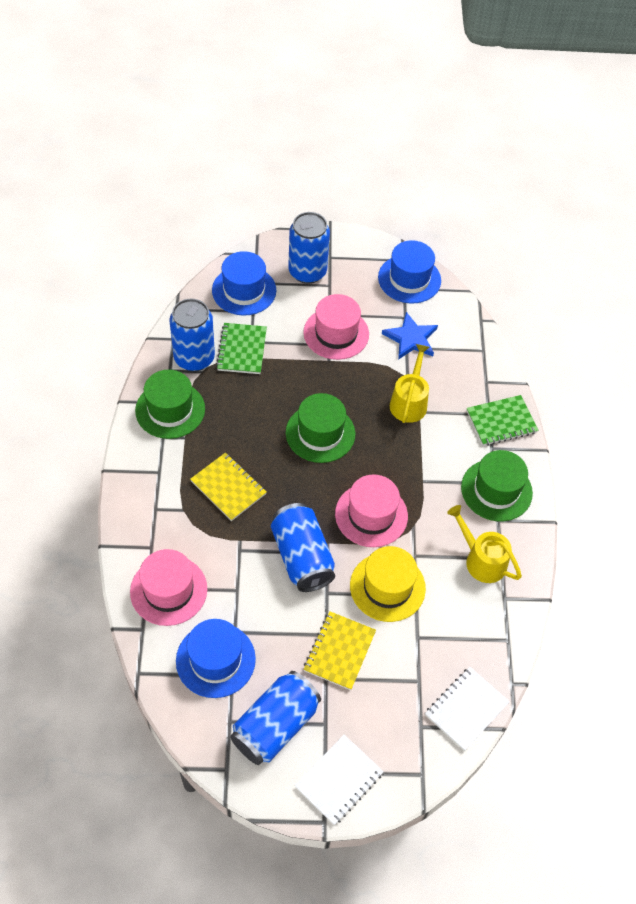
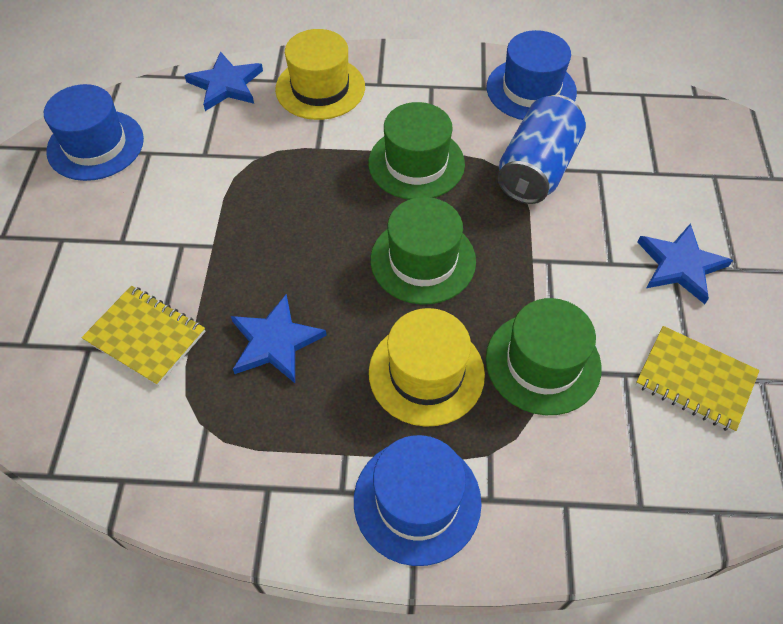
blue can: 4 -> 1
blue star: 1 -> 3
green notebook: 2 -> 0
pink hat: 3 -> 0
white notebook: 2 -> 0
yellow hat: 1 -> 2
yellow watering can: 2 -> 0

